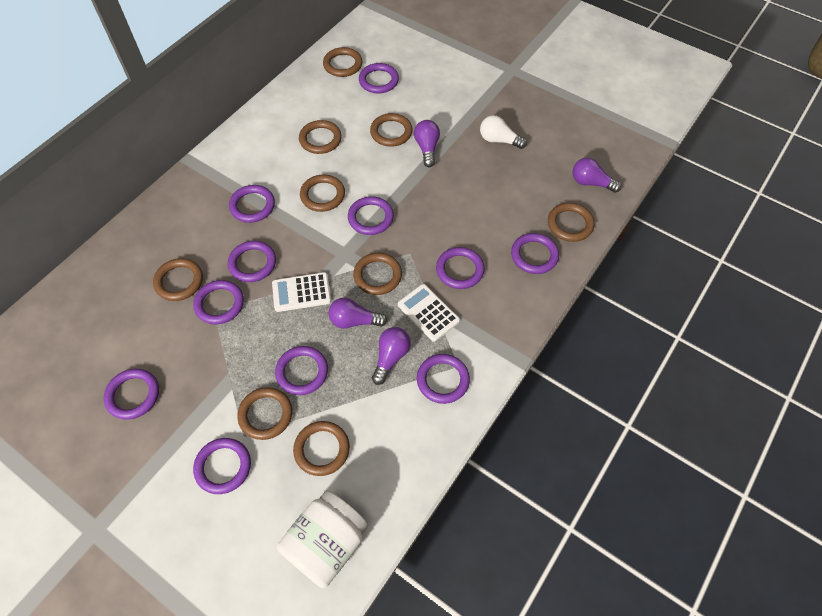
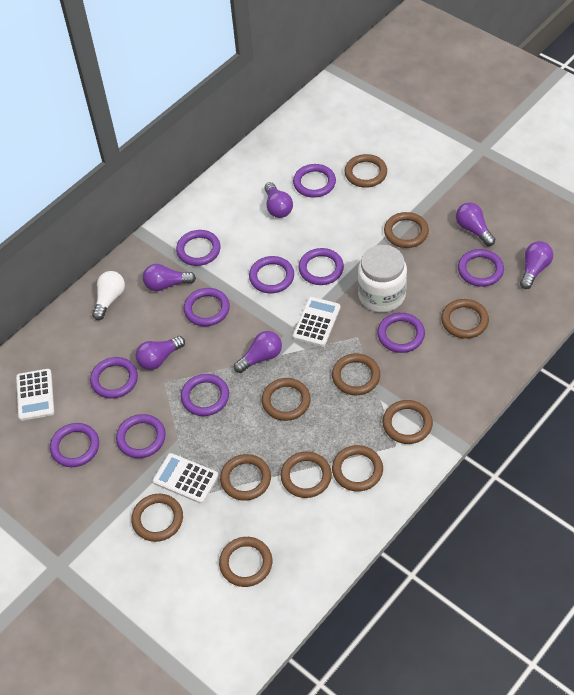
brown ring: 9 -> 11
purple light bulb: 4 -> 6
white calculator: 2 -> 3

